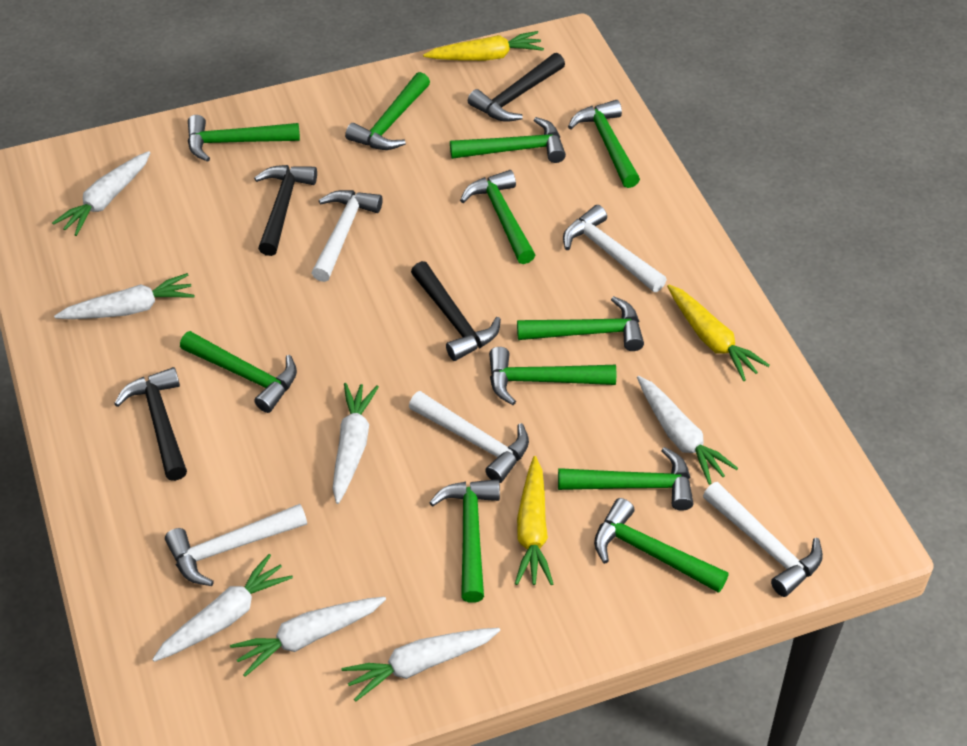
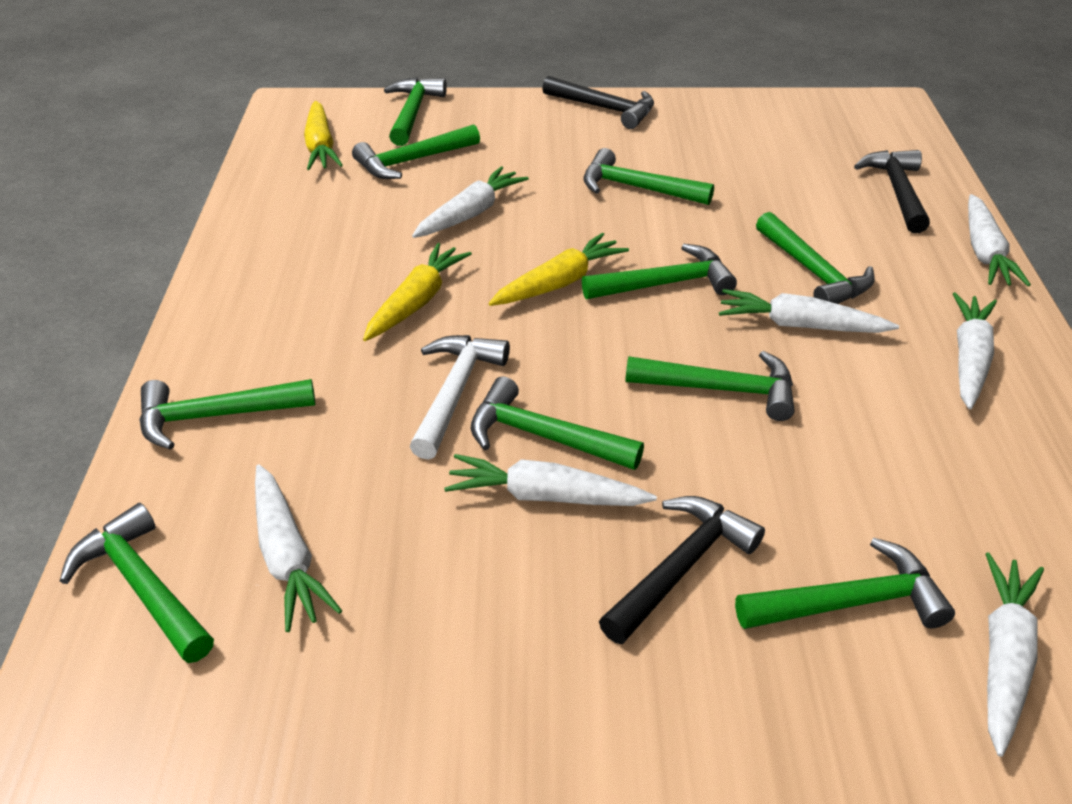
black hammer: 4 -> 3
green hammer: 11 -> 10
white hammer: 5 -> 1

